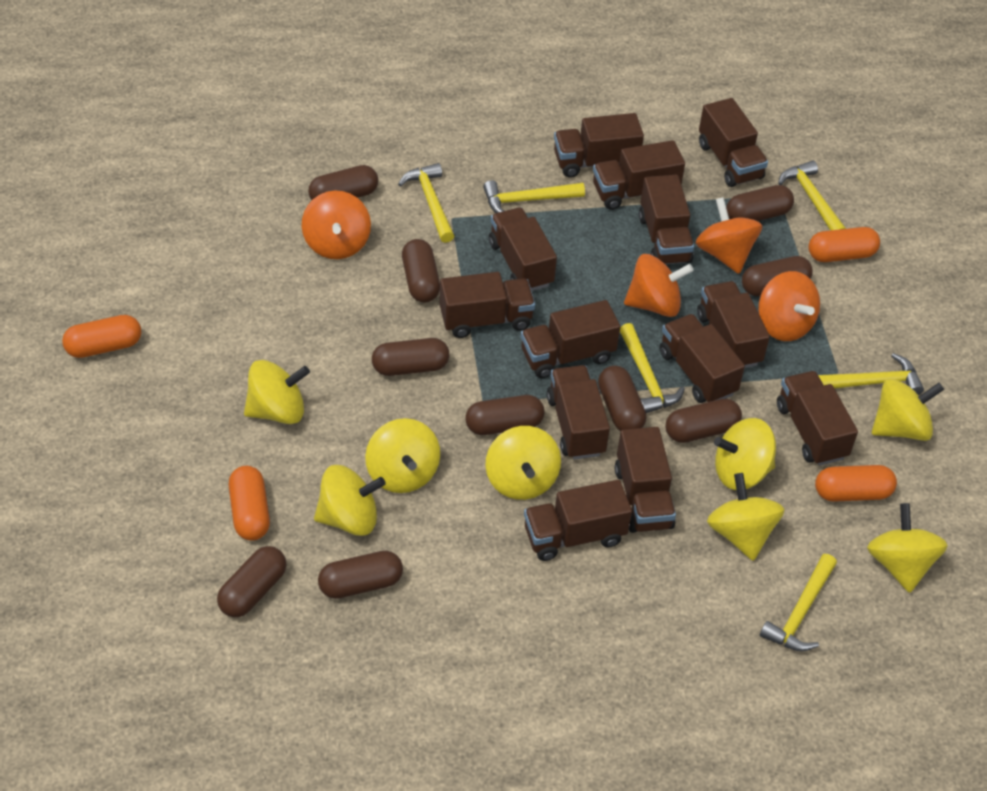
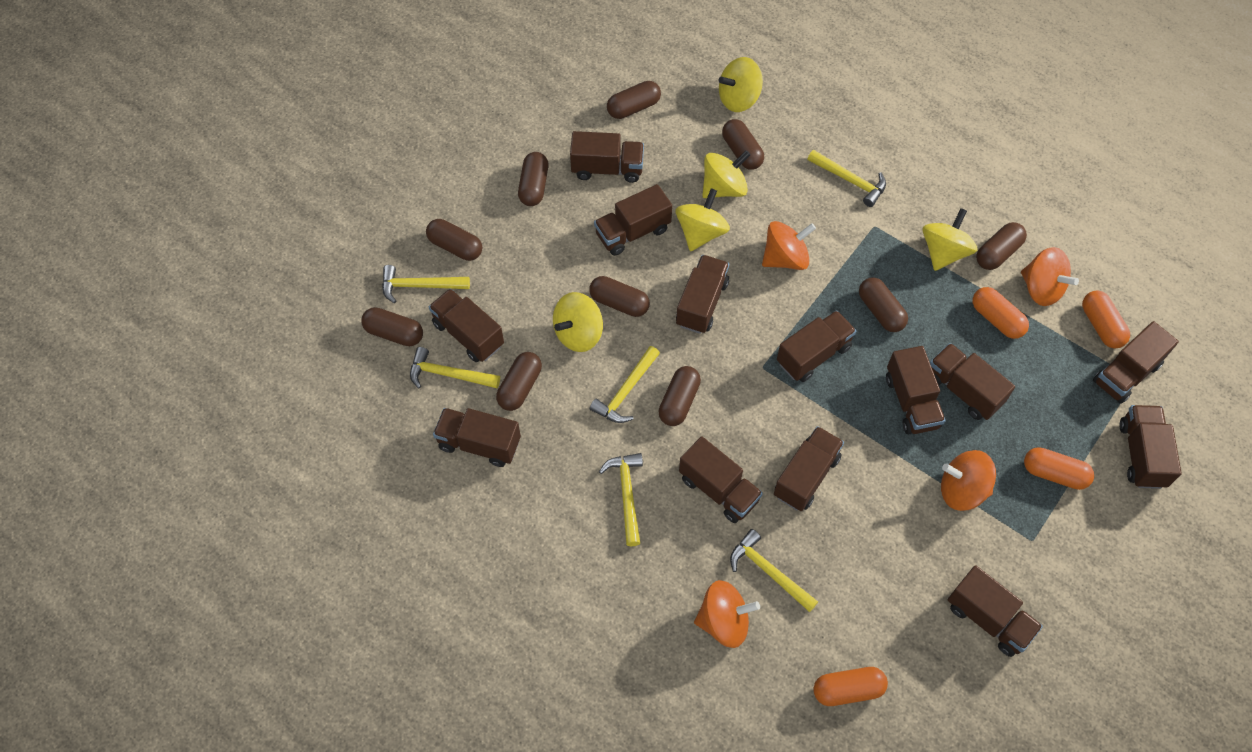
yellow spinning top: 8 -> 5

